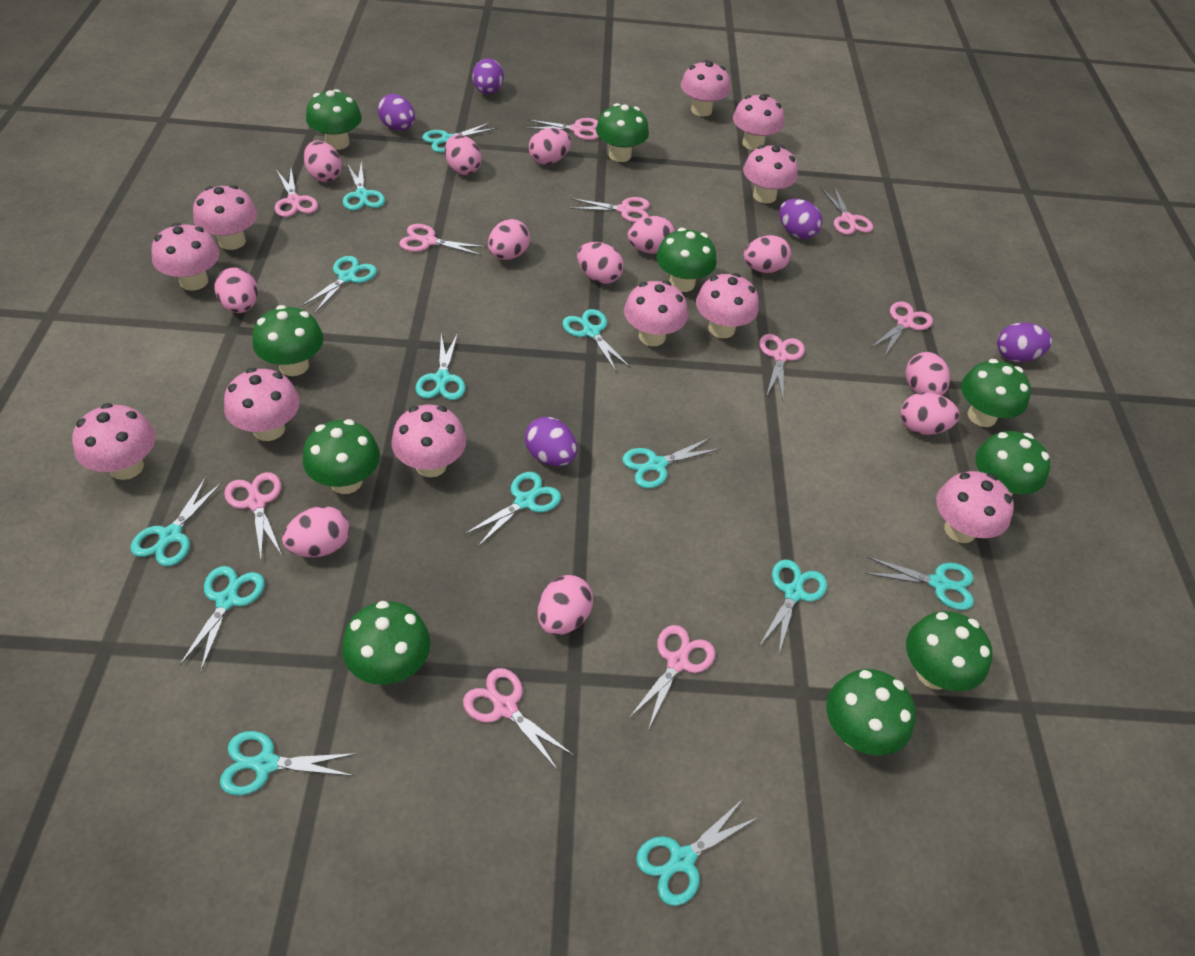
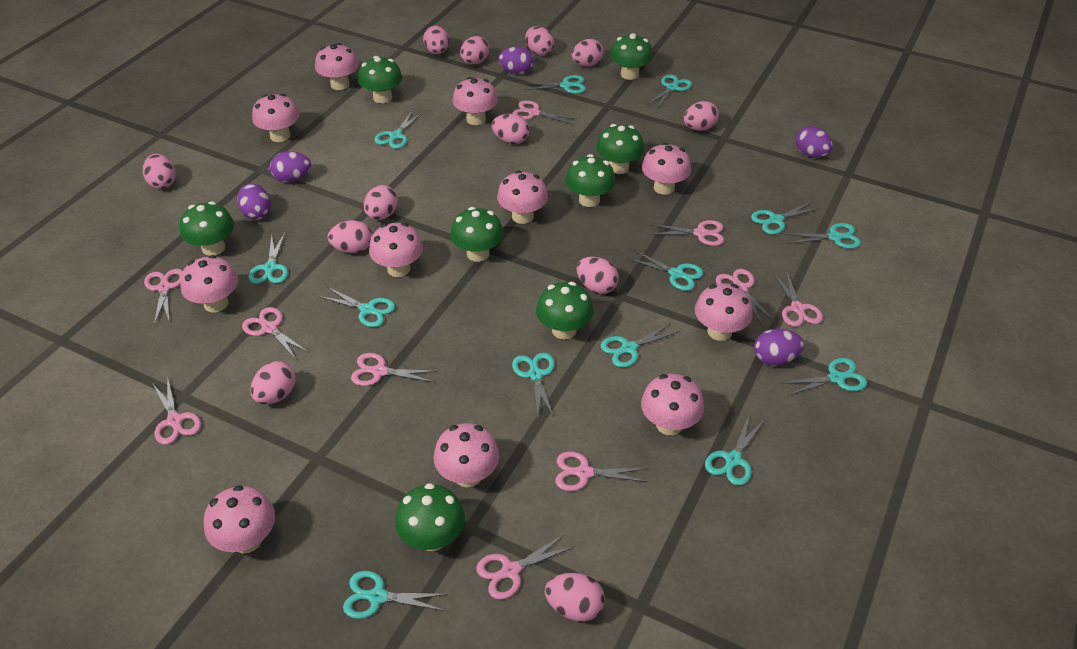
green mushroom: 10 -> 8

